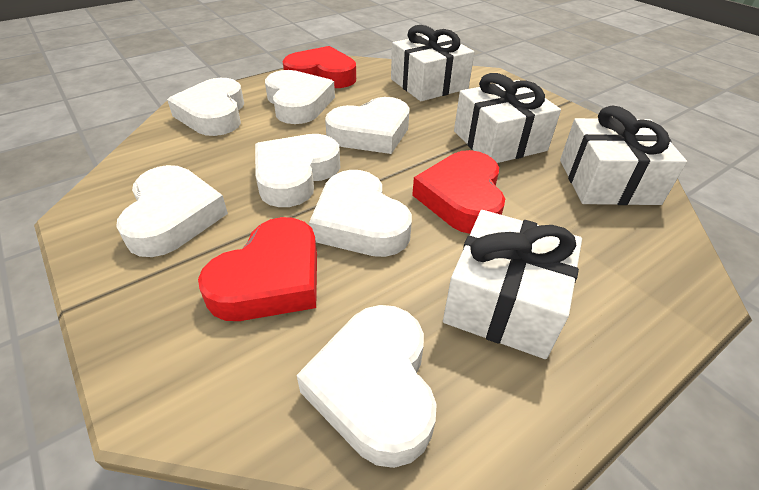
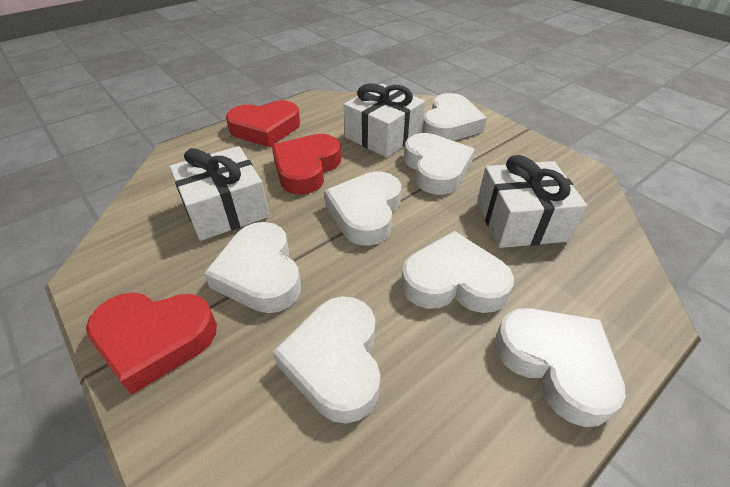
white gift: 4 -> 3

